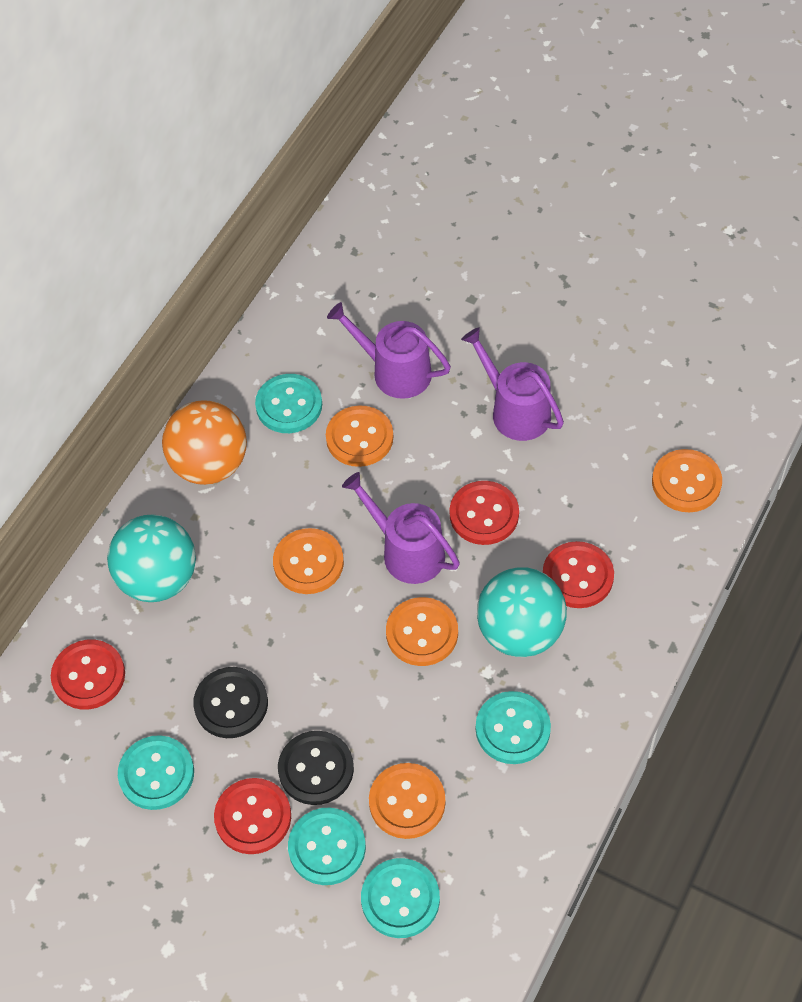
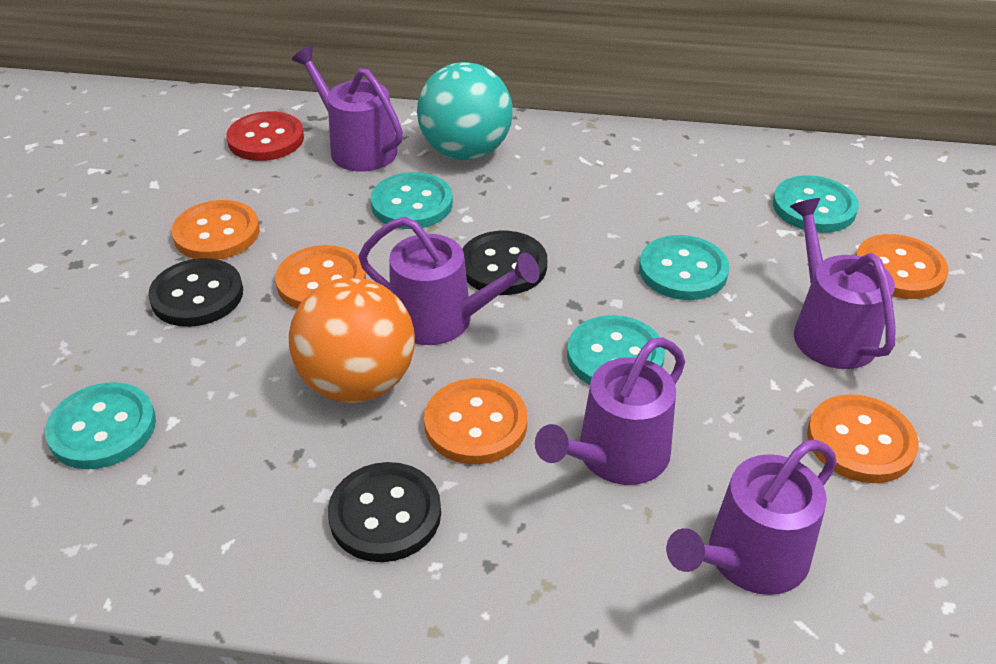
black button: 2 -> 3
purple watering can: 3 -> 5
red button: 4 -> 1
turquoise ball: 2 -> 1

